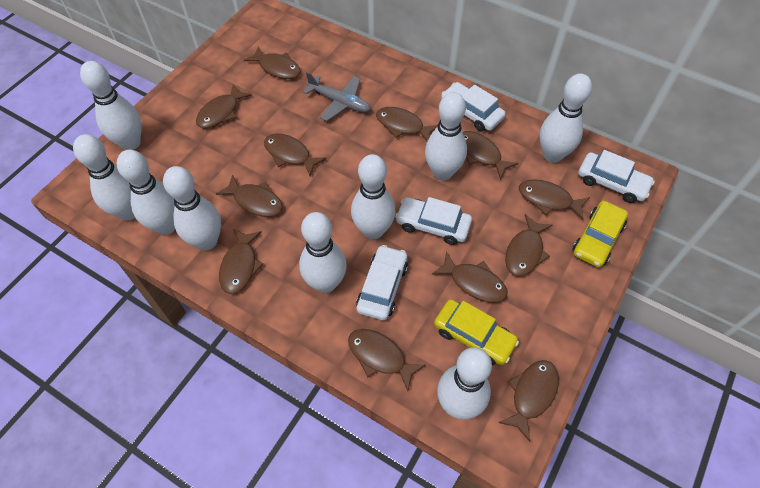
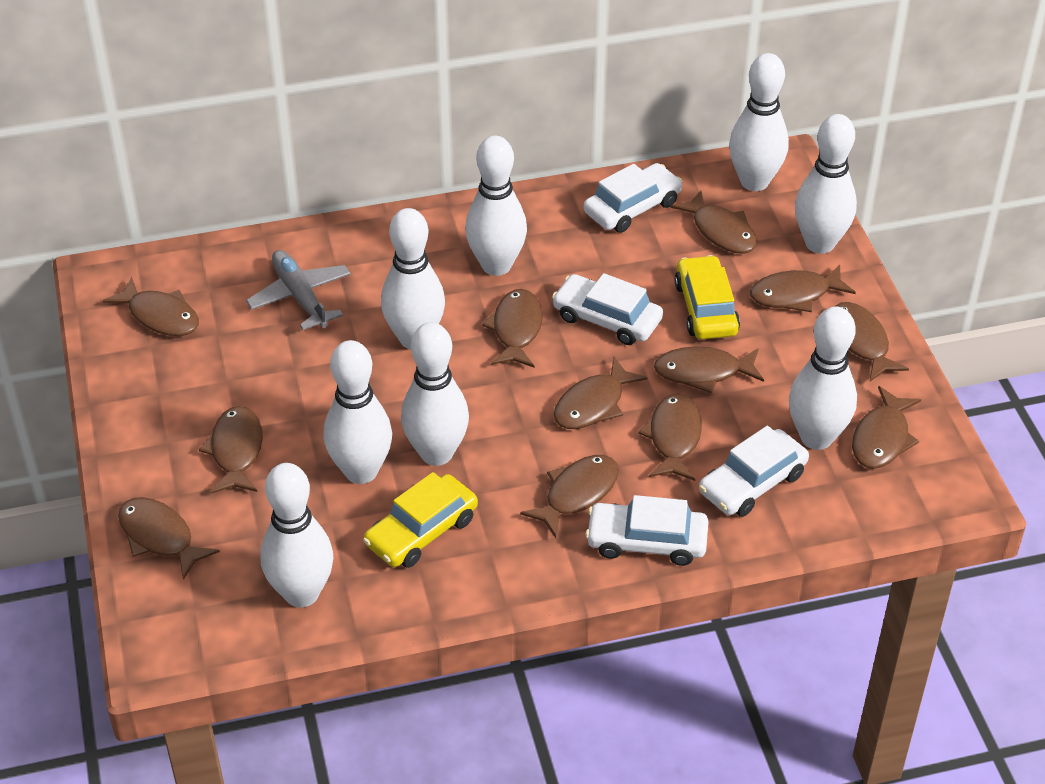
white bowling pin: 9 -> 8

